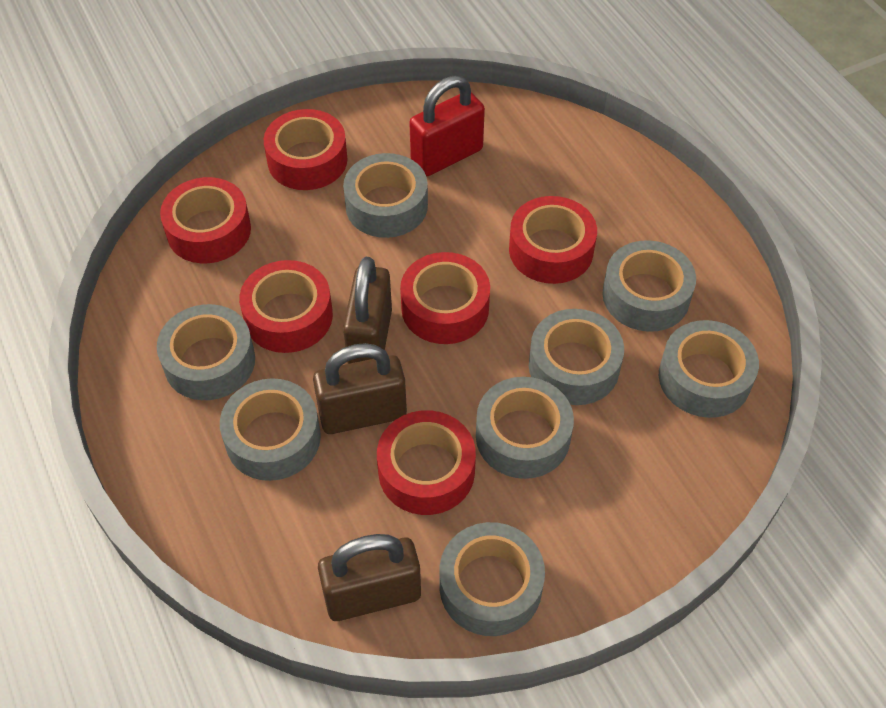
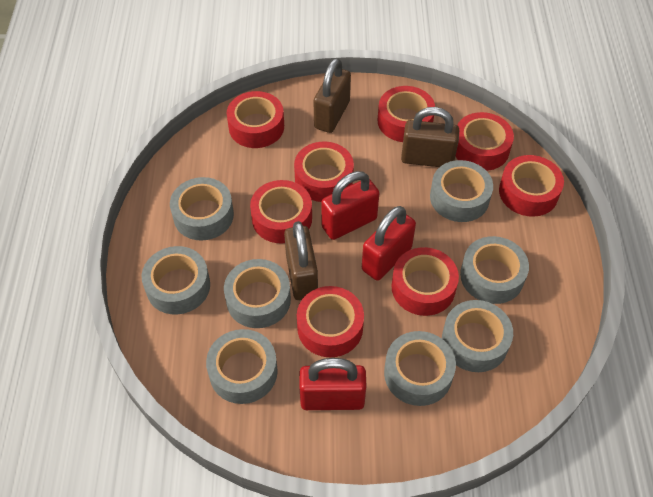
red padlock: 1 -> 3
red tape: 6 -> 8

